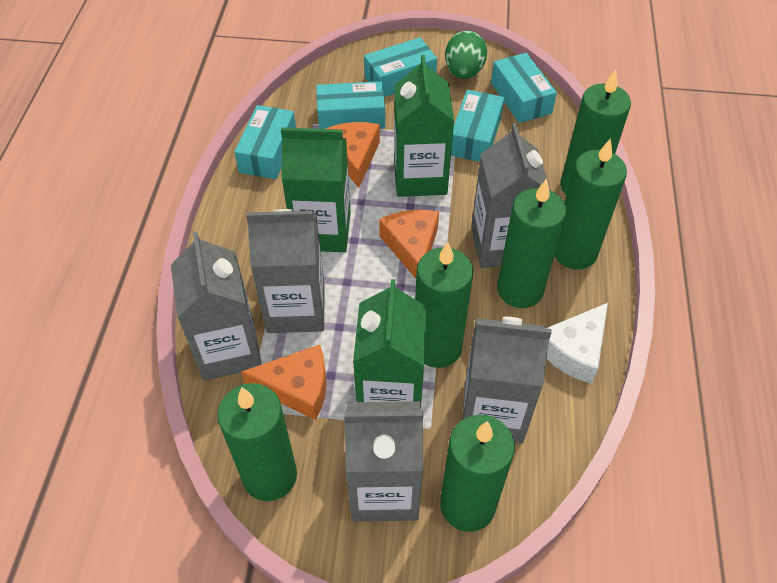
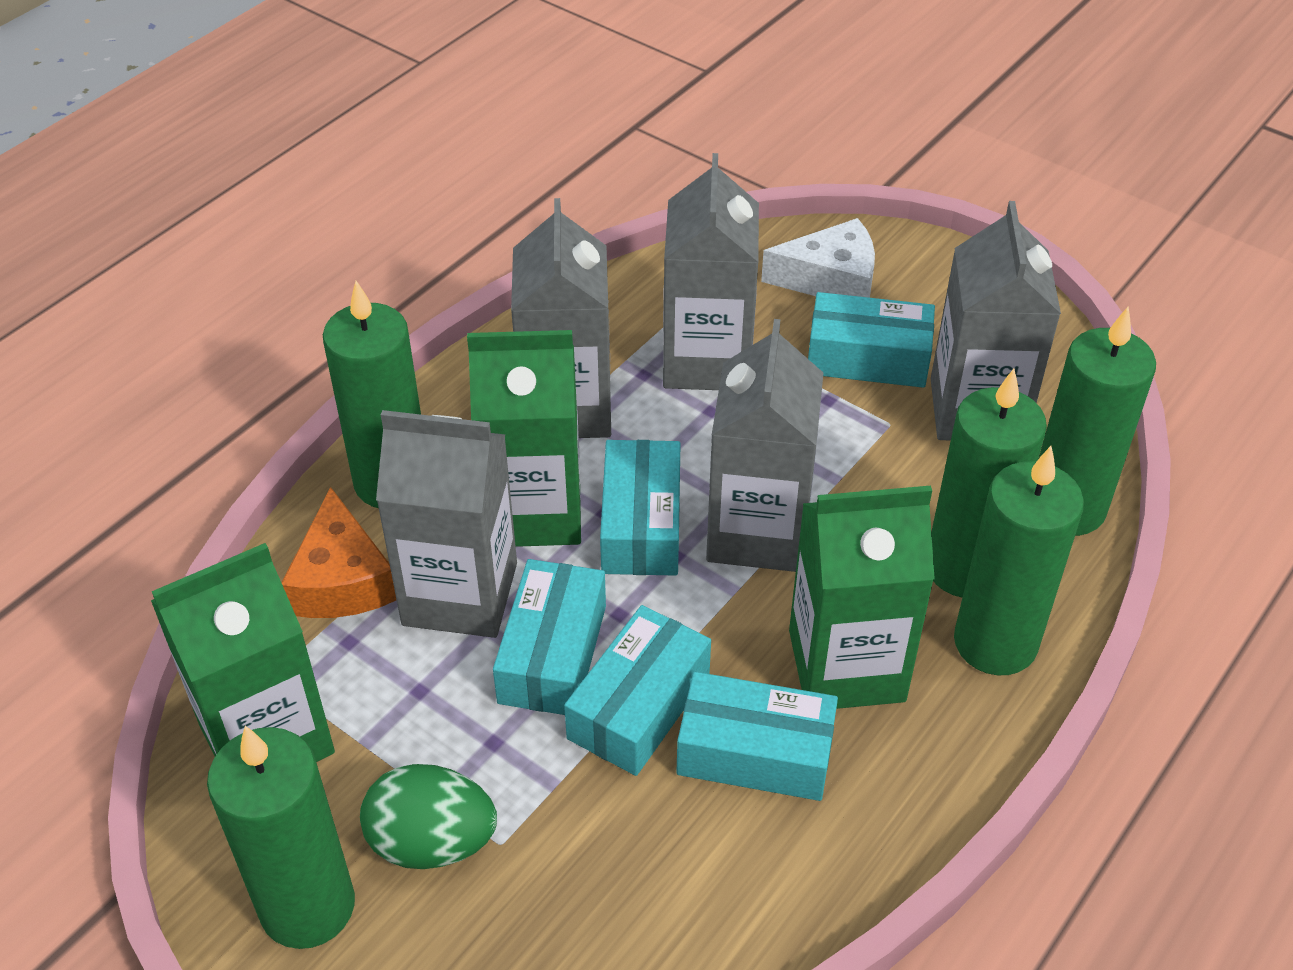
green candle: 6 -> 5
orange cheese: 3 -> 1

